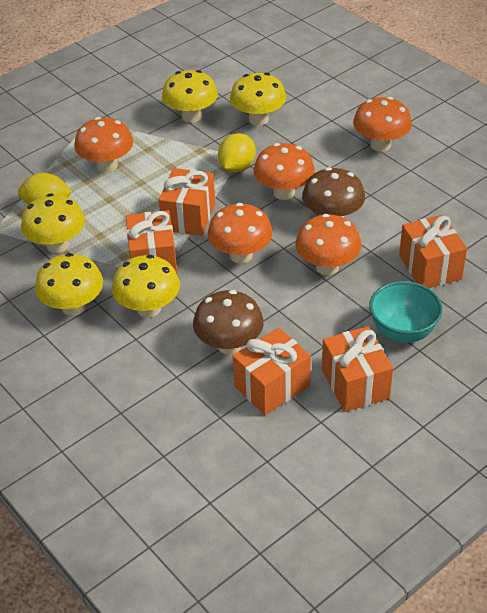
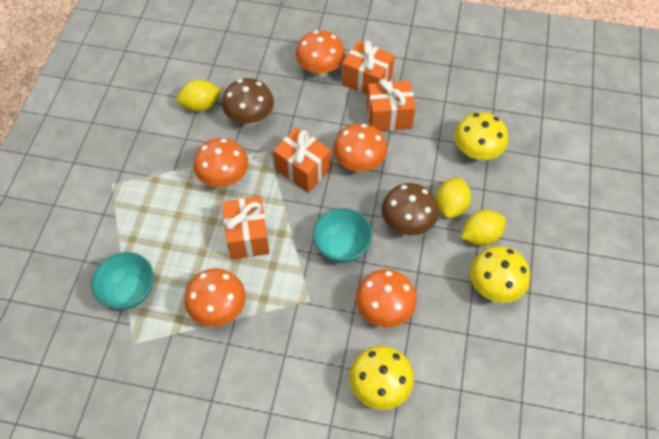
orange gift: 5 -> 4
turquoise bowl: 1 -> 2
yellow lemon: 2 -> 3
yellow mushroom: 5 -> 3

